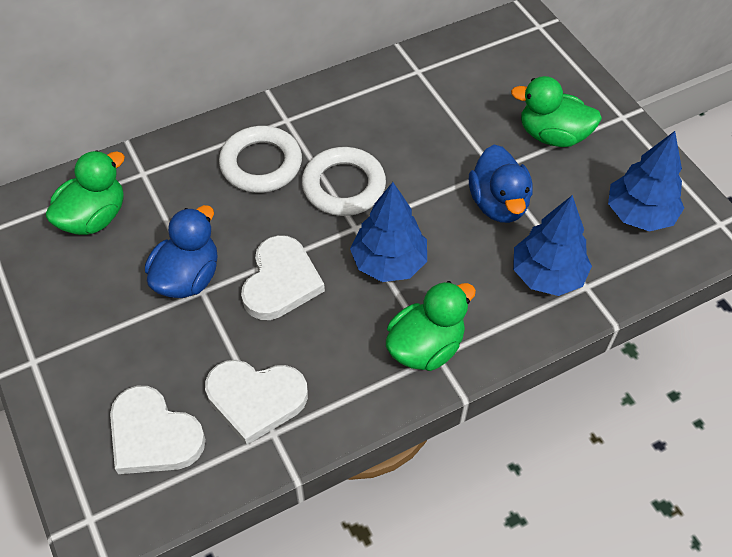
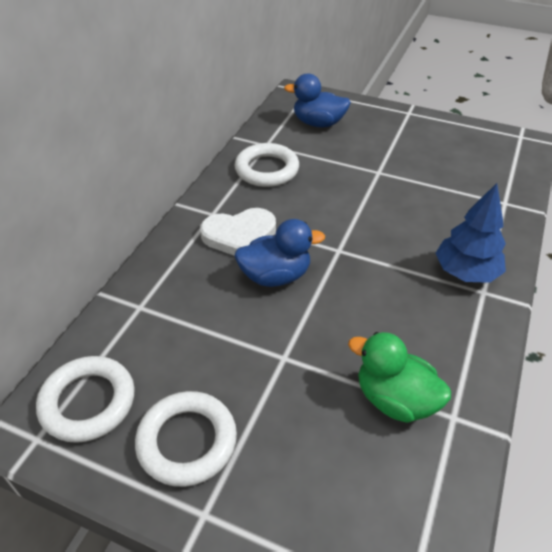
blue tree: 3 -> 1
green duck: 3 -> 1
white heart: 3 -> 1
white ring: 2 -> 3

